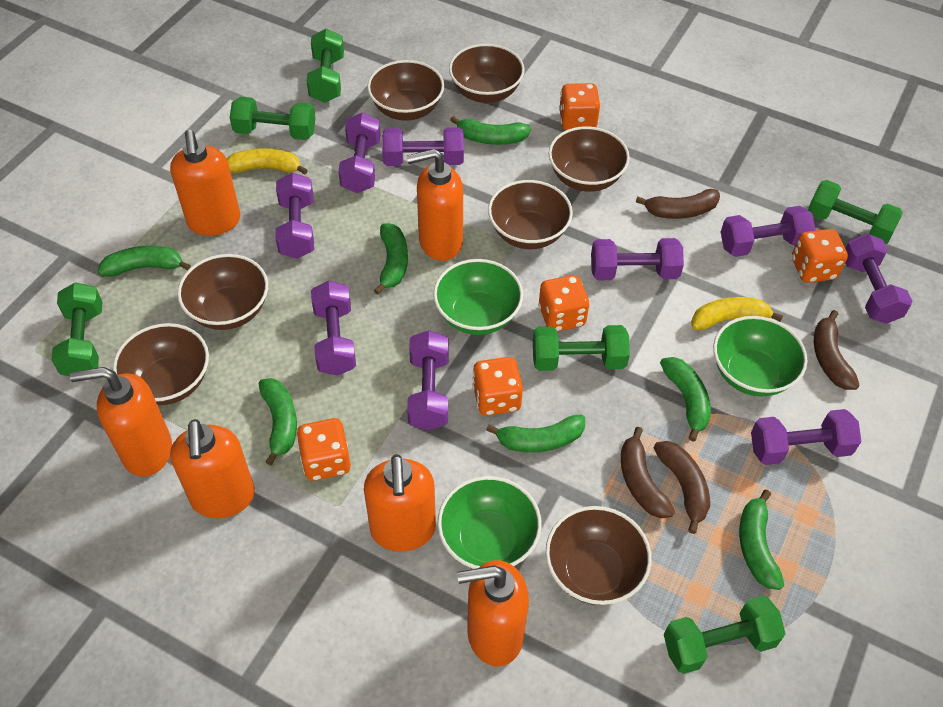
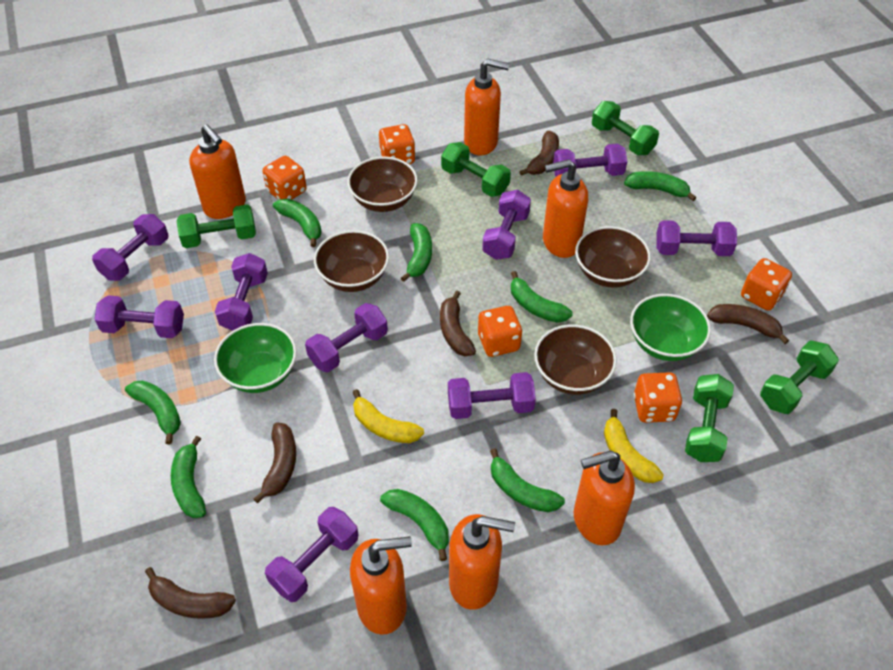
brown banana: 4 -> 5
brown bowl: 7 -> 4
green banana: 7 -> 8
green bowl: 3 -> 2
green dumbbell: 6 -> 5

